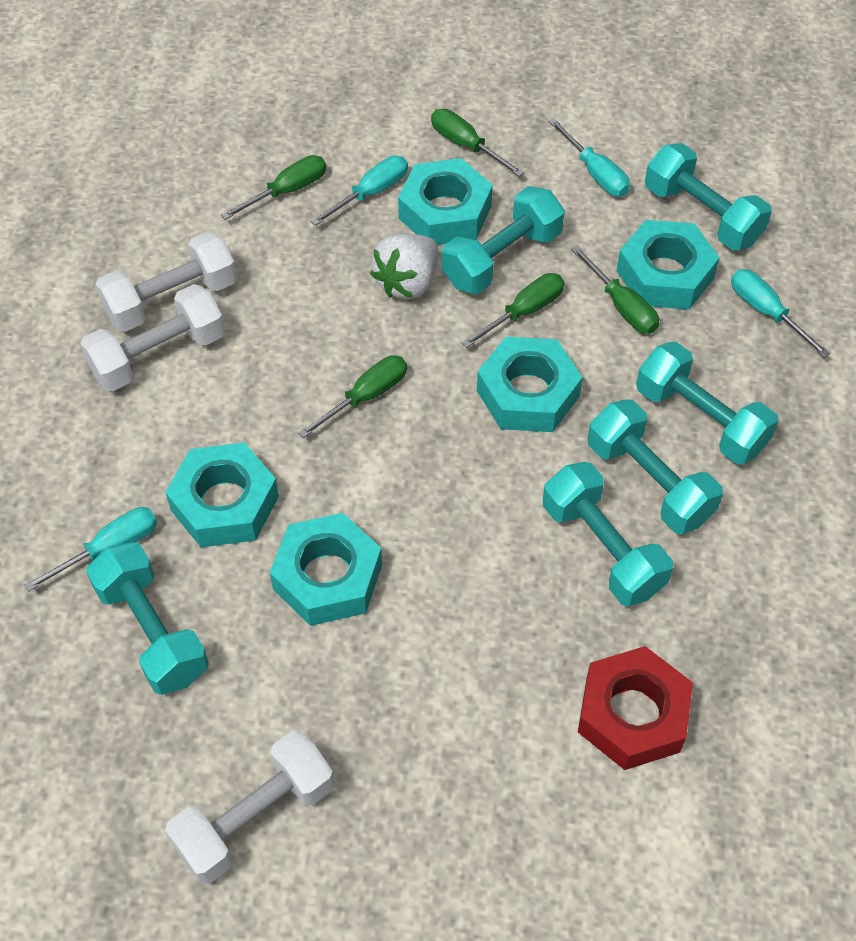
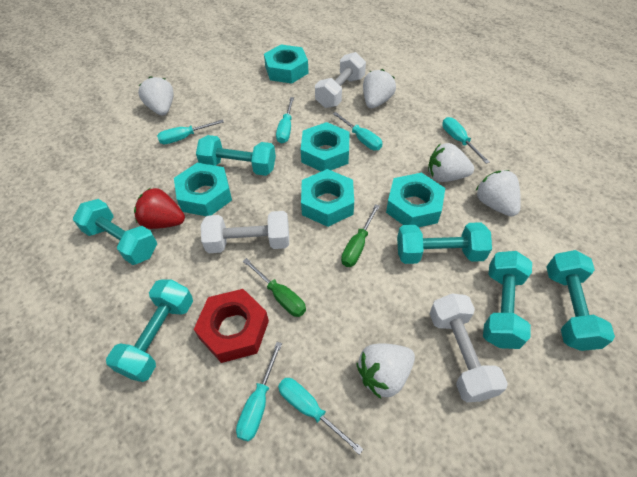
green screwdriver: 5 -> 2
red strawberry: 0 -> 1
turquoise screwdriver: 4 -> 6
white strawberry: 1 -> 5

